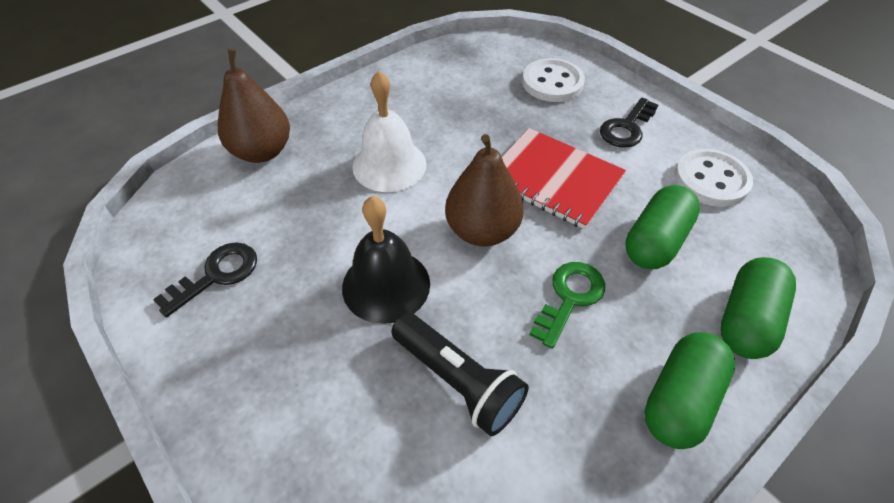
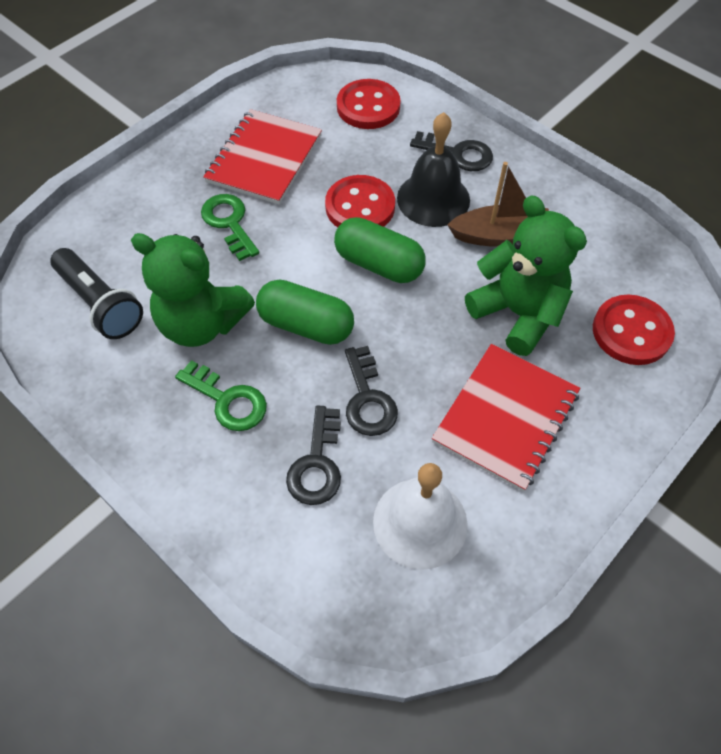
black key: 2 -> 3
brown boat: 0 -> 1
brown pear: 2 -> 0
green capsule: 3 -> 2
green key: 1 -> 2
green teddy bear: 0 -> 2
red button: 0 -> 3
red notebook: 1 -> 2
white button: 2 -> 0

